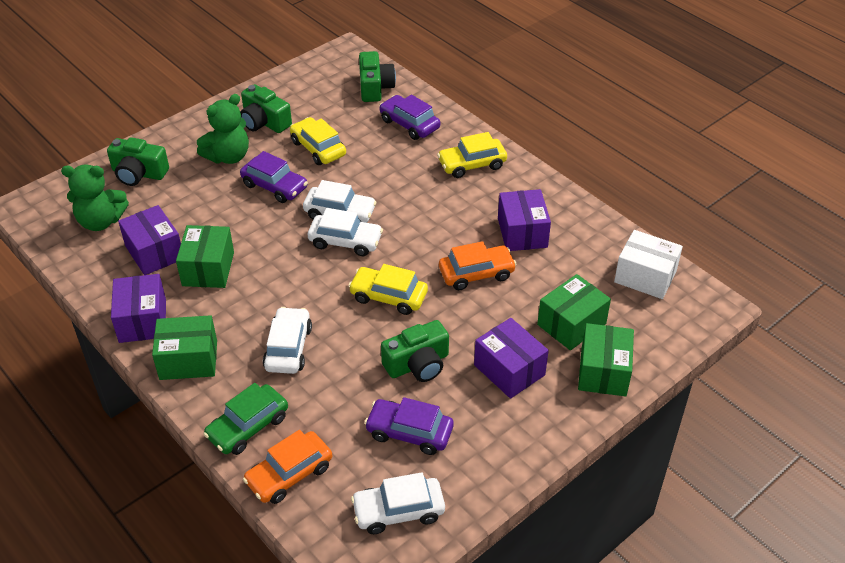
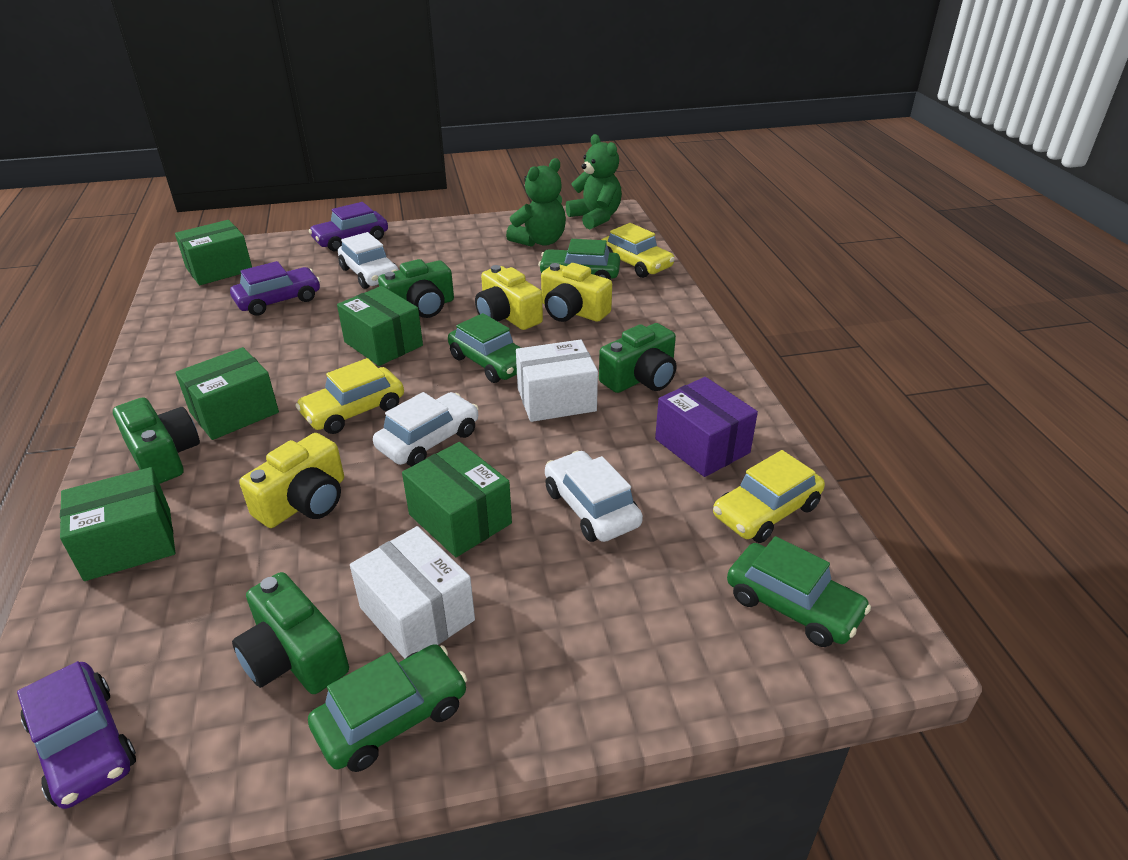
green box: 4 -> 5
green car: 1 -> 4
orange car: 2 -> 0
purple box: 4 -> 1
white box: 1 -> 2
white car: 4 -> 3
yellow camera: 0 -> 3

